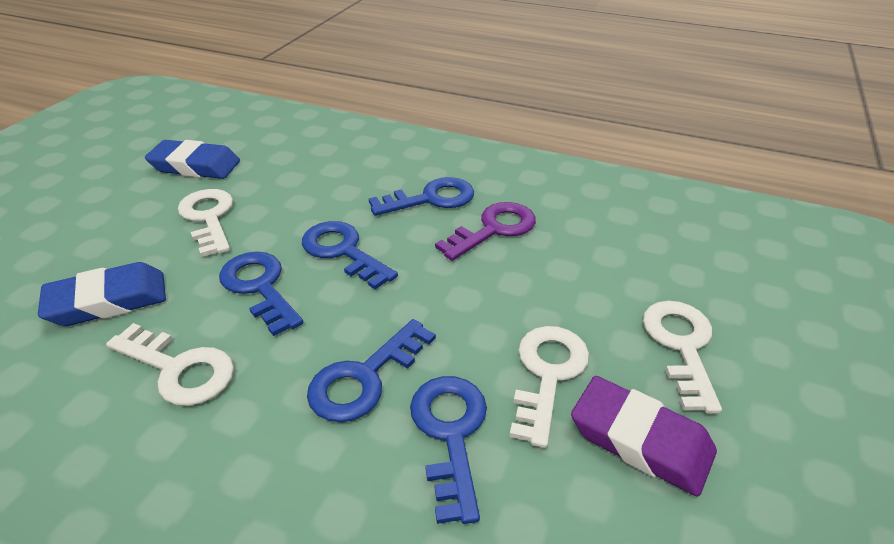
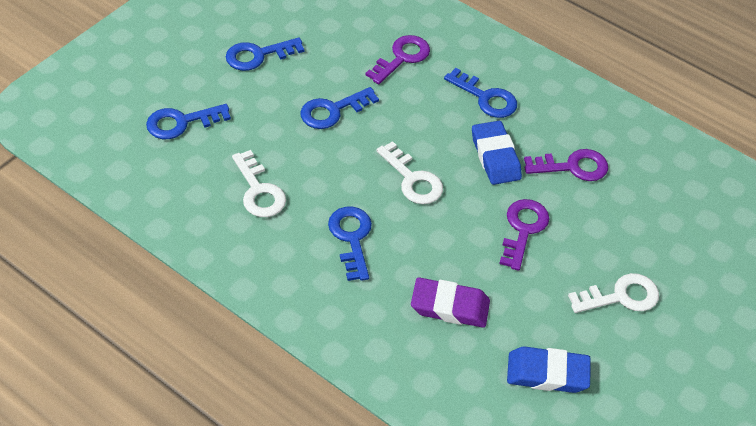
purple key: 1 -> 3
white key: 4 -> 3

